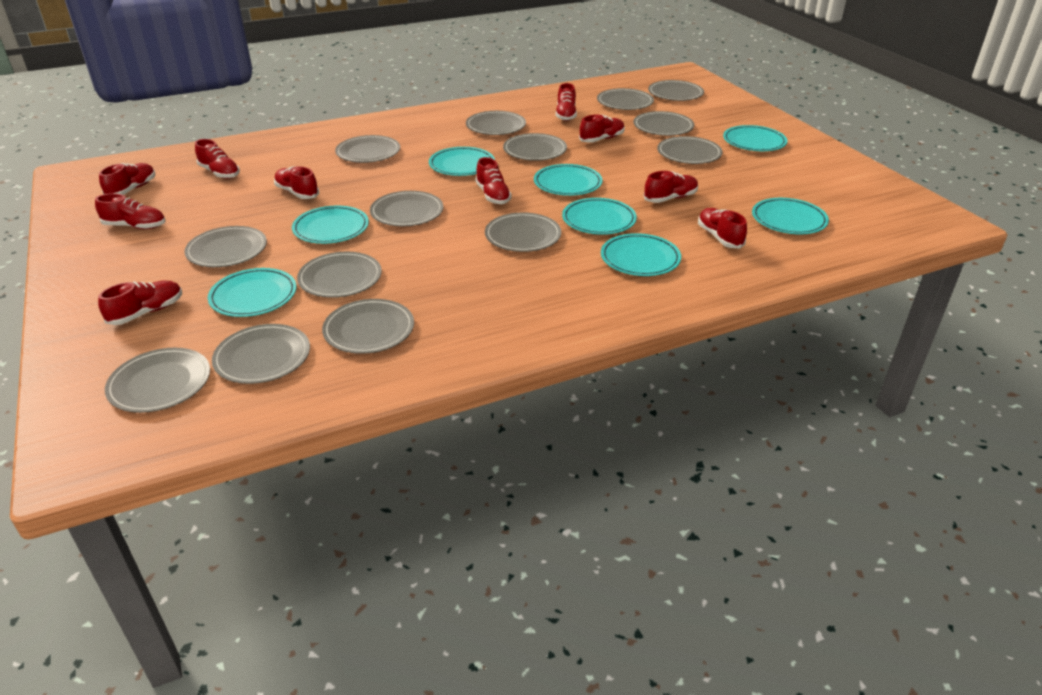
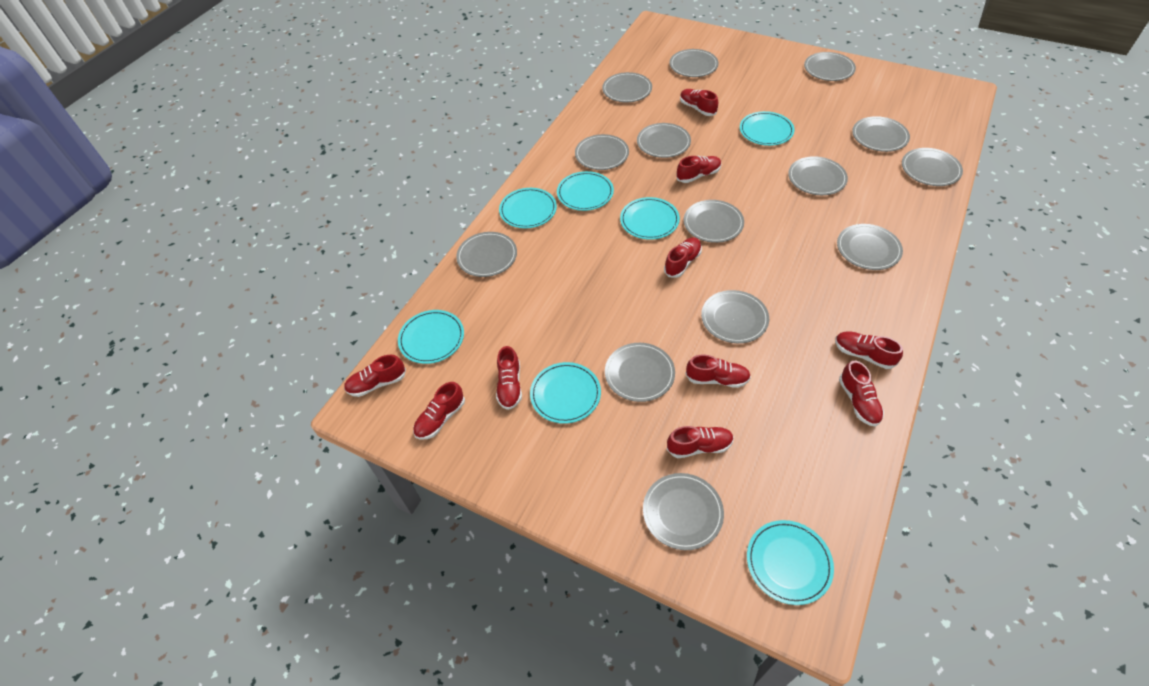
turquoise plate: 8 -> 7

